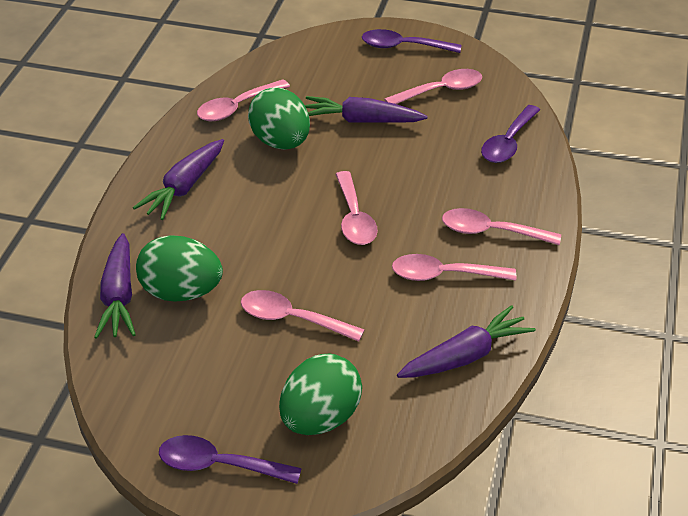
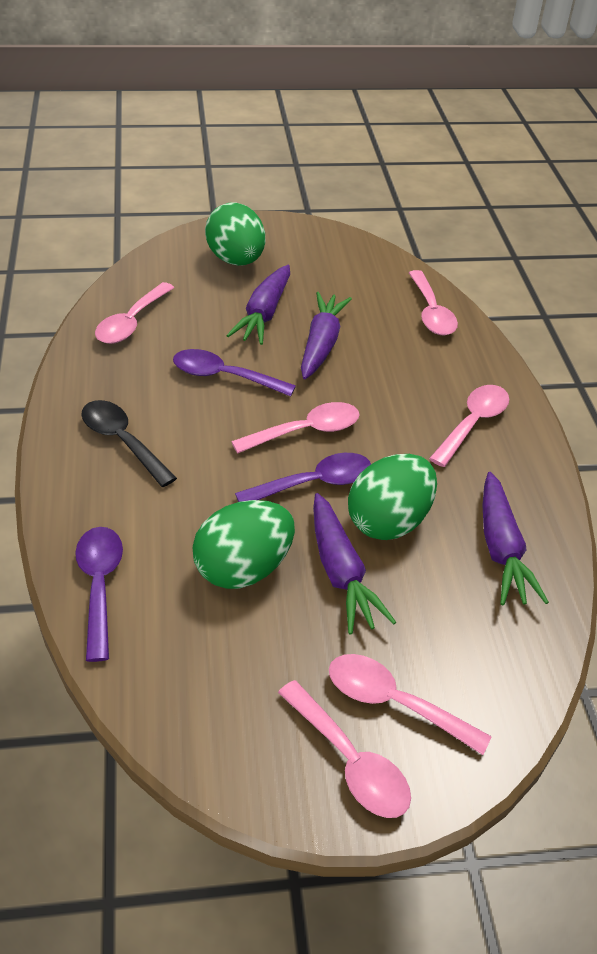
black spoon: 0 -> 1

